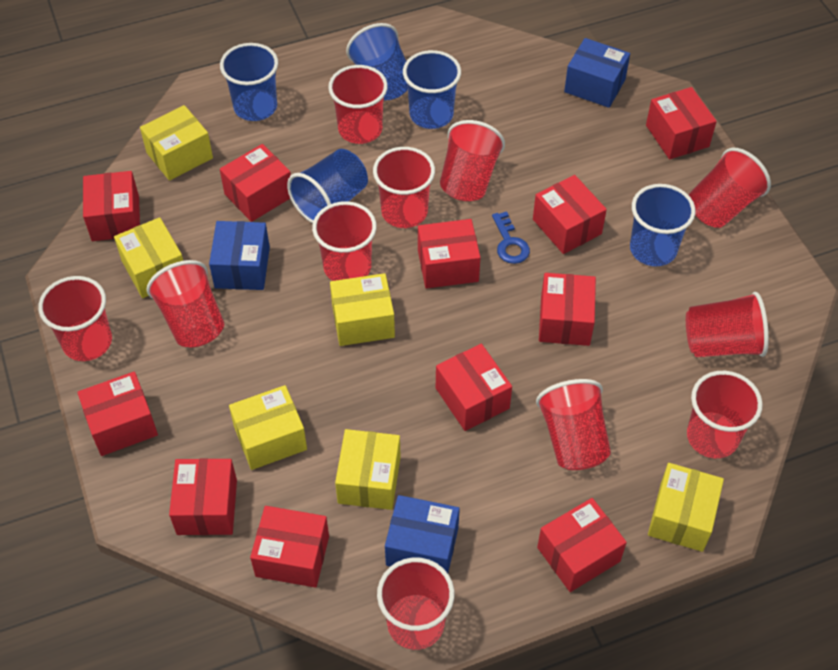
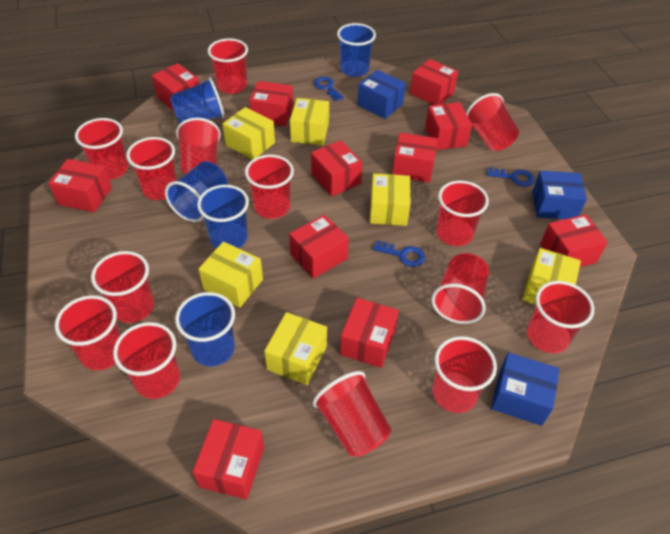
blue key: 1 -> 3
red cup: 11 -> 14

